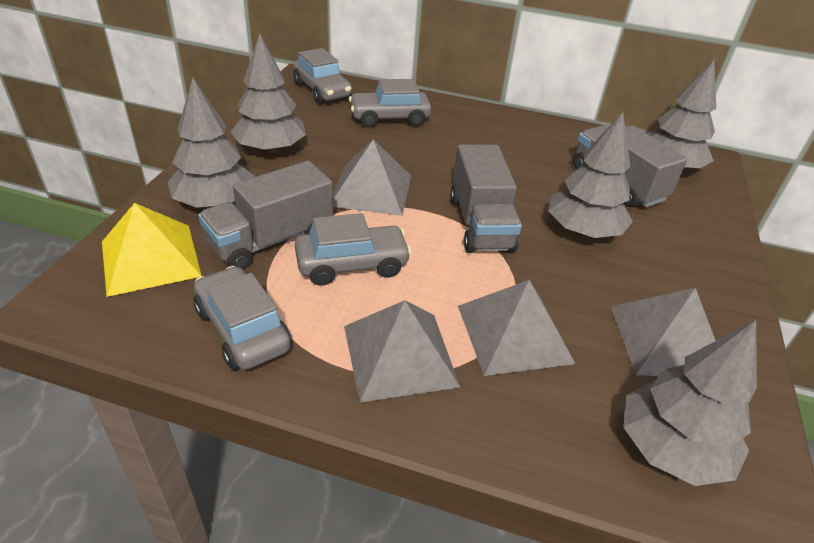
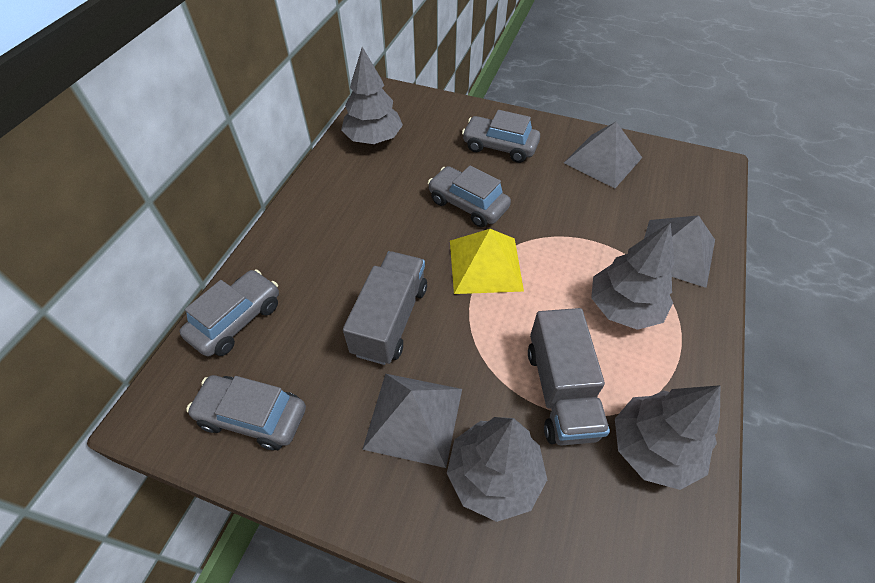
grey pyramid: 4 -> 3
grey tree: 5 -> 4
grey truck: 3 -> 2

